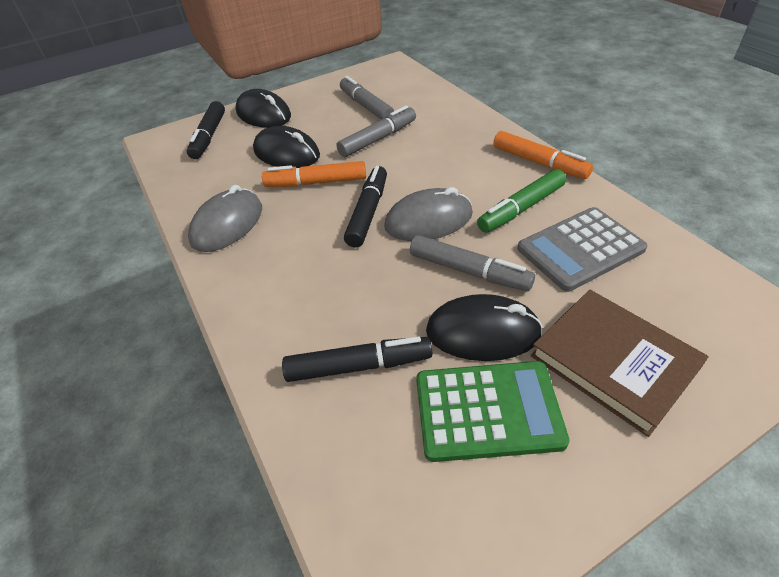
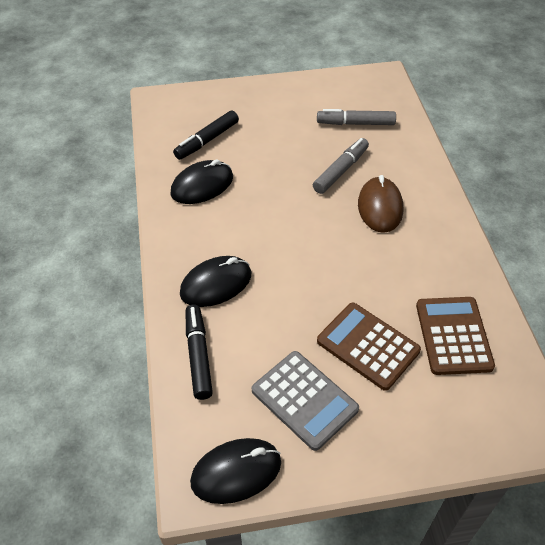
black marker: 3 -> 2
brown book: 1 -> 0
brown calculator: 0 -> 2
brown mouse: 0 -> 1
green calculator: 1 -> 0
green marker: 1 -> 0
grey marker: 3 -> 2
grey mouse: 2 -> 0
orange marker: 2 -> 0

